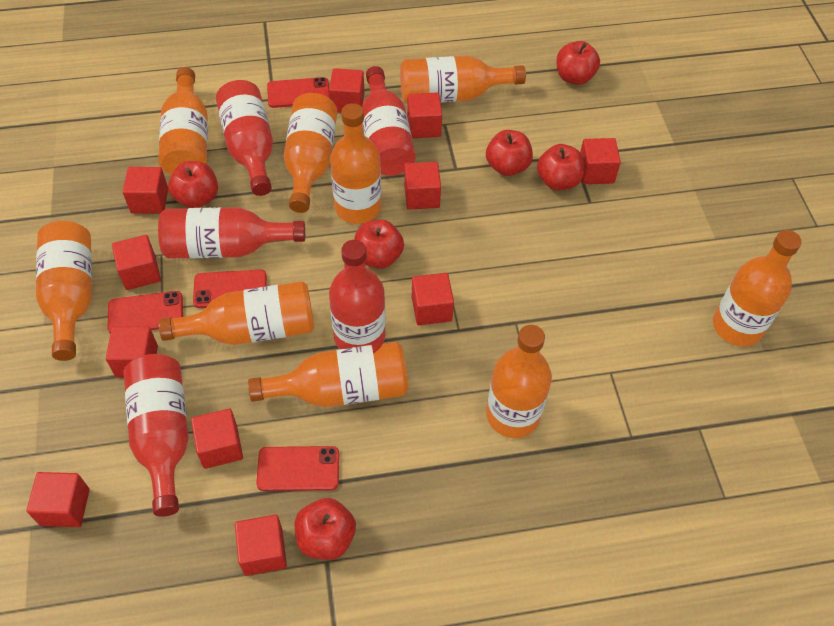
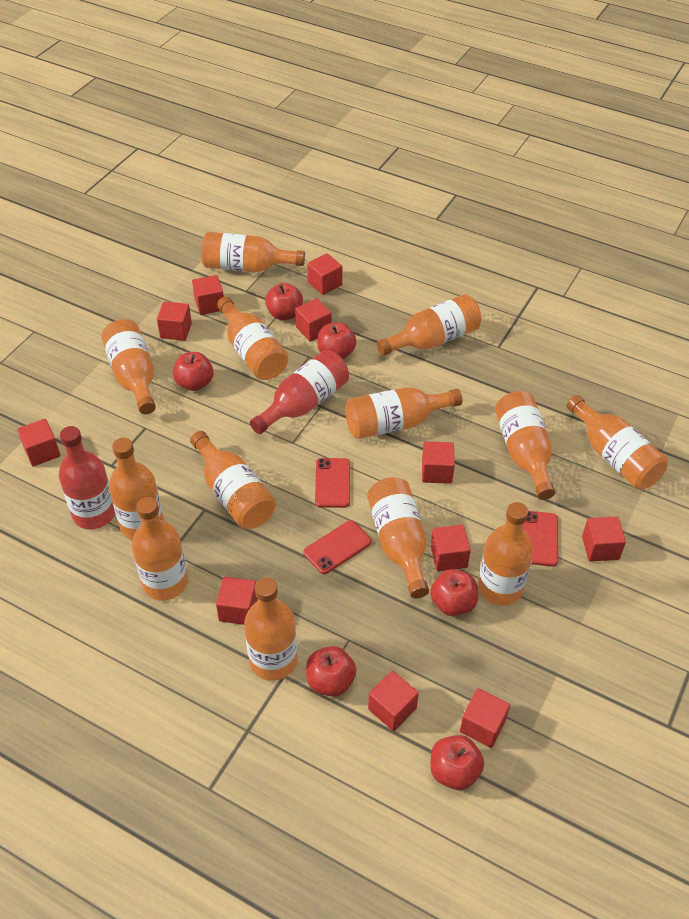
orange bottle: 9 -> 13
red bottle: 5 -> 2
red phone: 4 -> 3

